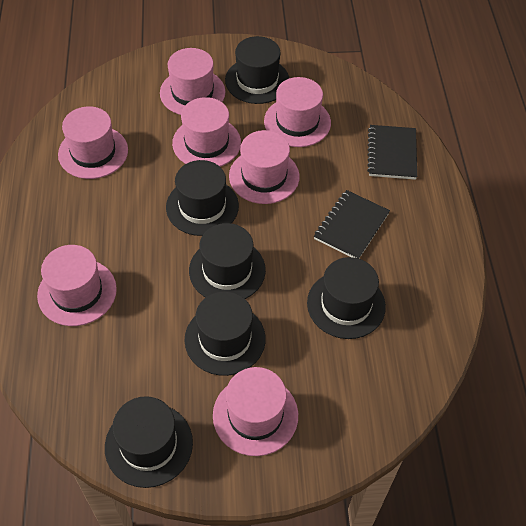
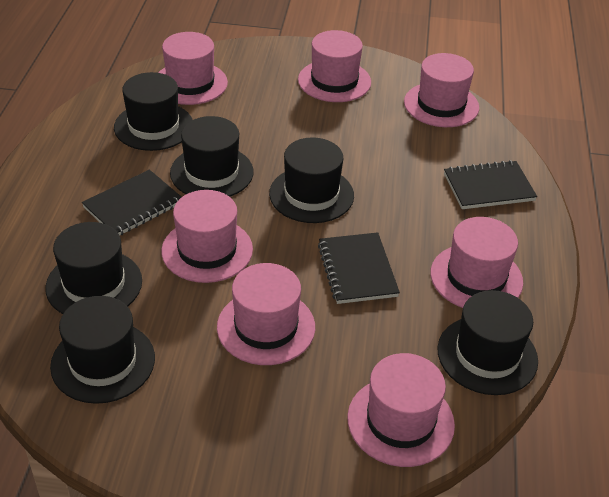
black notebook: 2 -> 3

